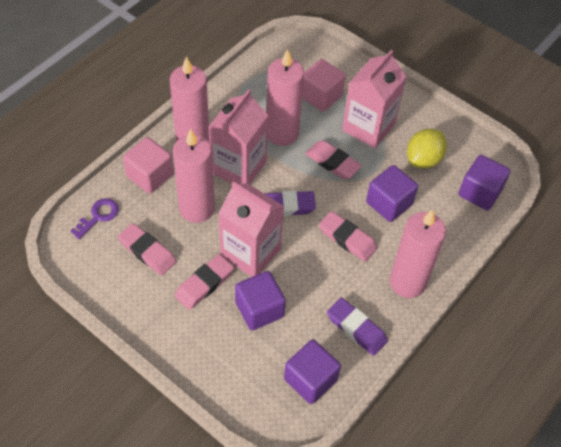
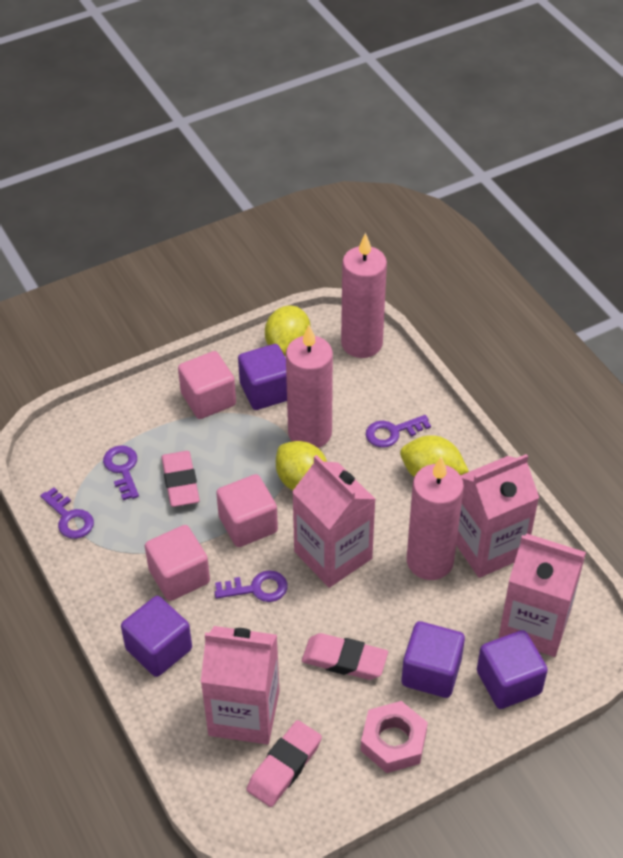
pink candle: 4 -> 3
pink carton: 3 -> 4
pink cube: 2 -> 3
pink eraser: 4 -> 3
pink nut: 0 -> 1
purple eraser: 2 -> 0
purple key: 1 -> 4
yellow lemon: 1 -> 3

